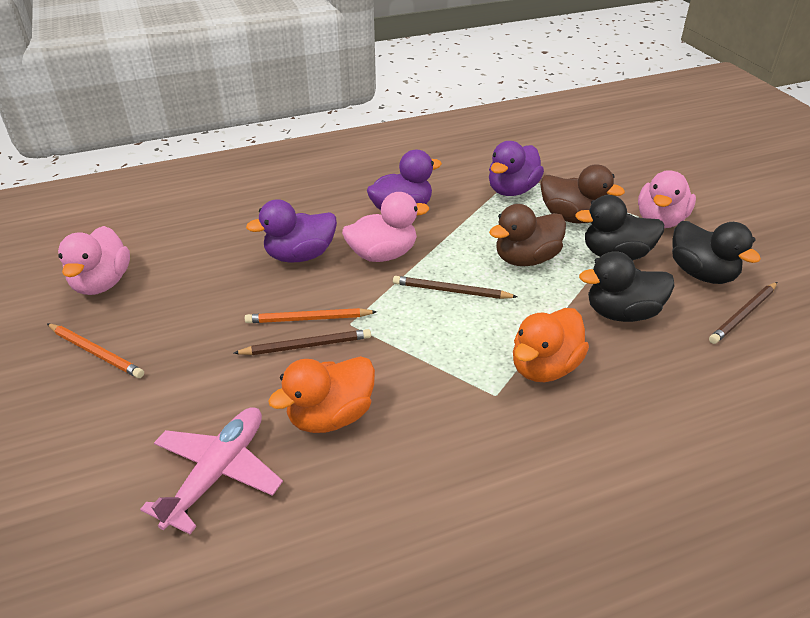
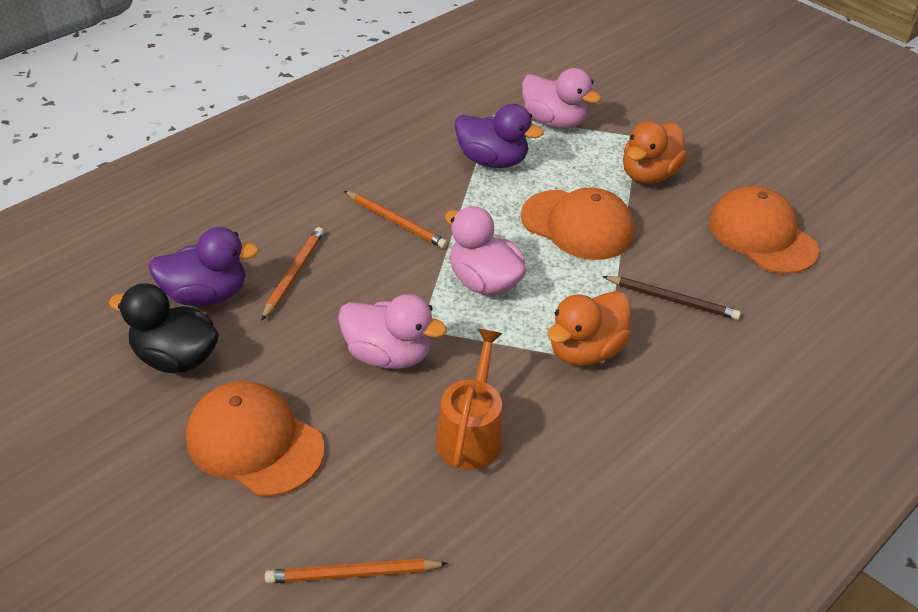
black duck: 3 -> 1
brown duck: 2 -> 0
brown pencil: 3 -> 1
orange cap: 0 -> 3
orange pencil: 2 -> 3
orange watering can: 0 -> 1
pink plane: 1 -> 0
purple duck: 3 -> 2

